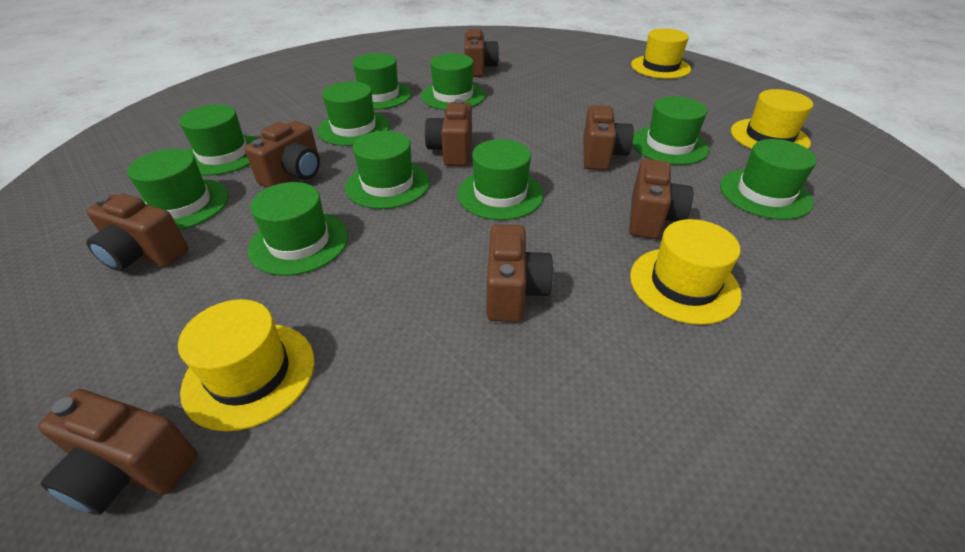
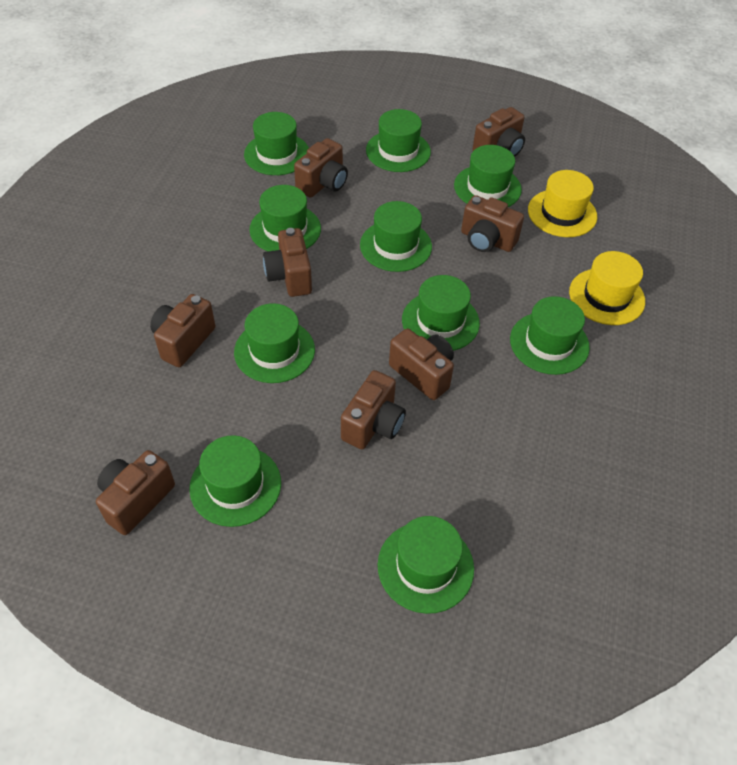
yellow hat: 4 -> 2

